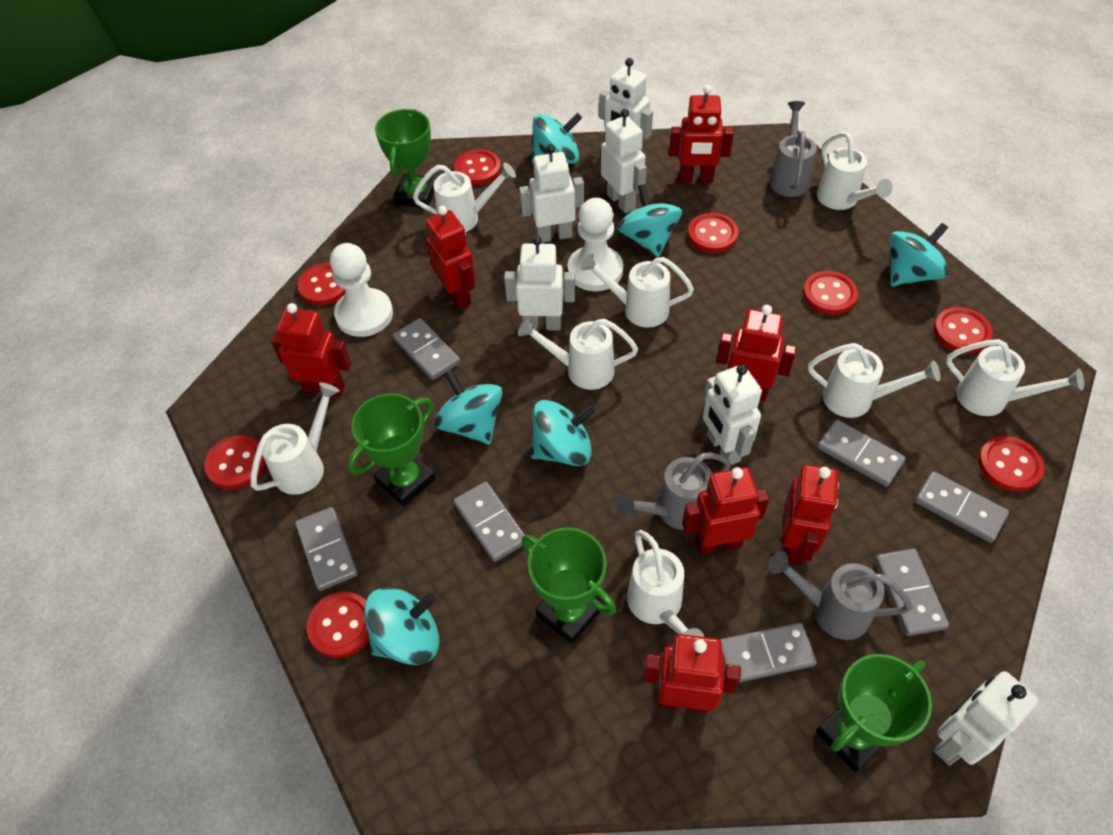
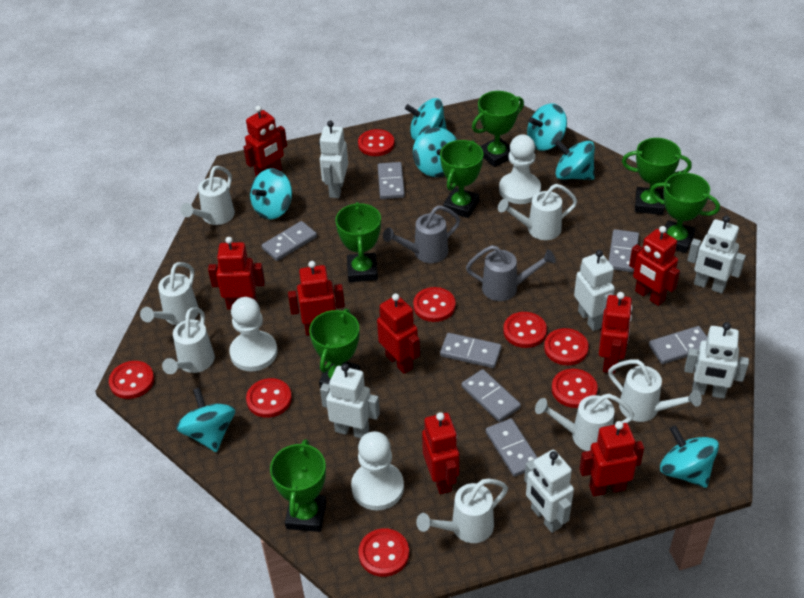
green trophy: 4 -> 7
grey watering can: 3 -> 2
red robot: 7 -> 8
turquoise spinning top: 6 -> 7
white pawn: 2 -> 3
white watering can: 8 -> 7

